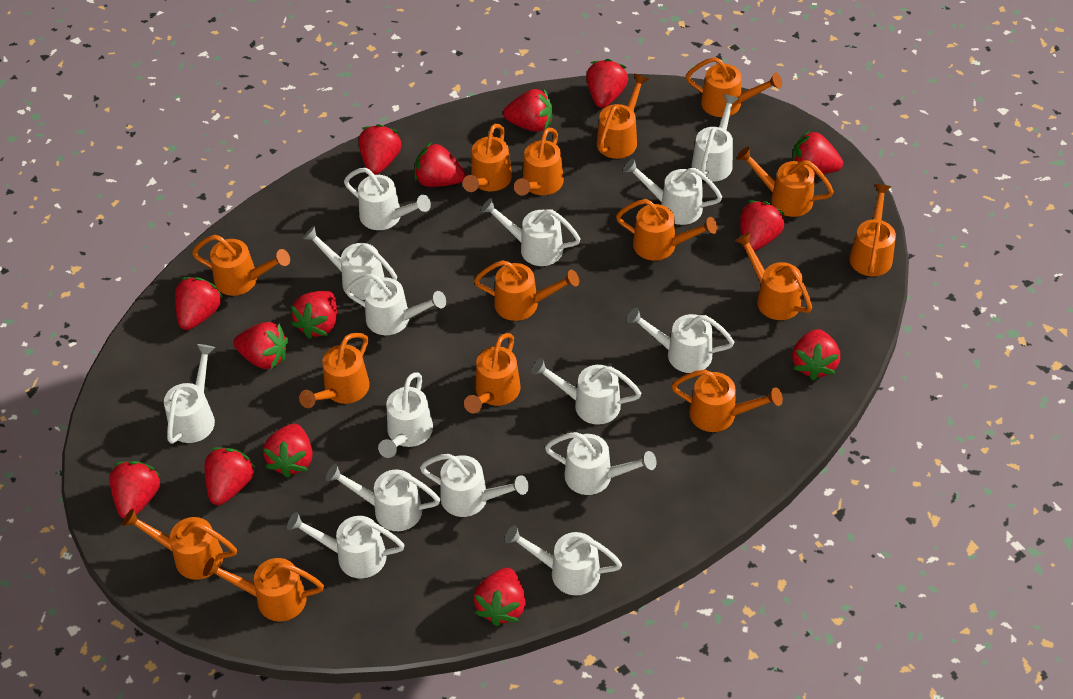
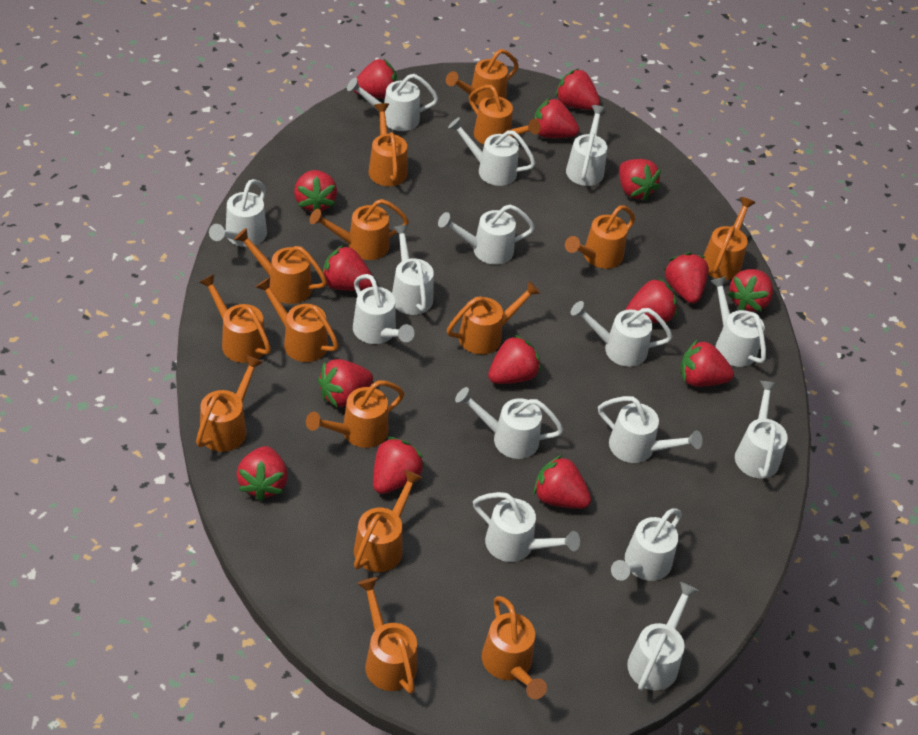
red strawberry: 14 -> 15

